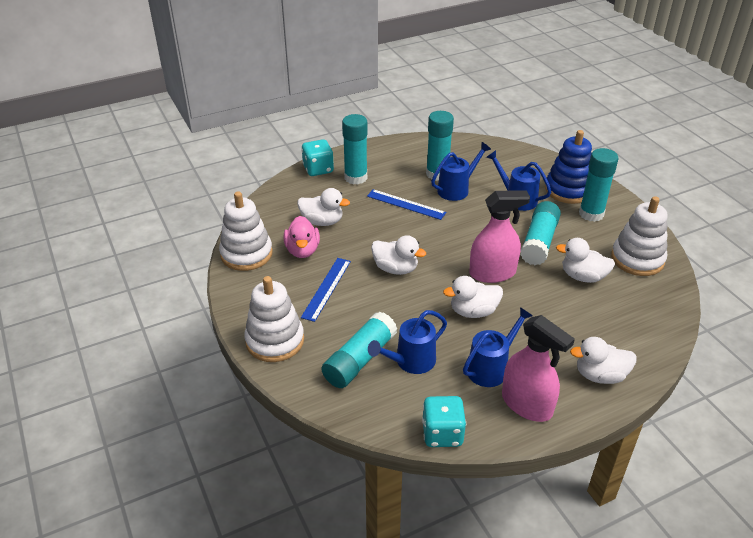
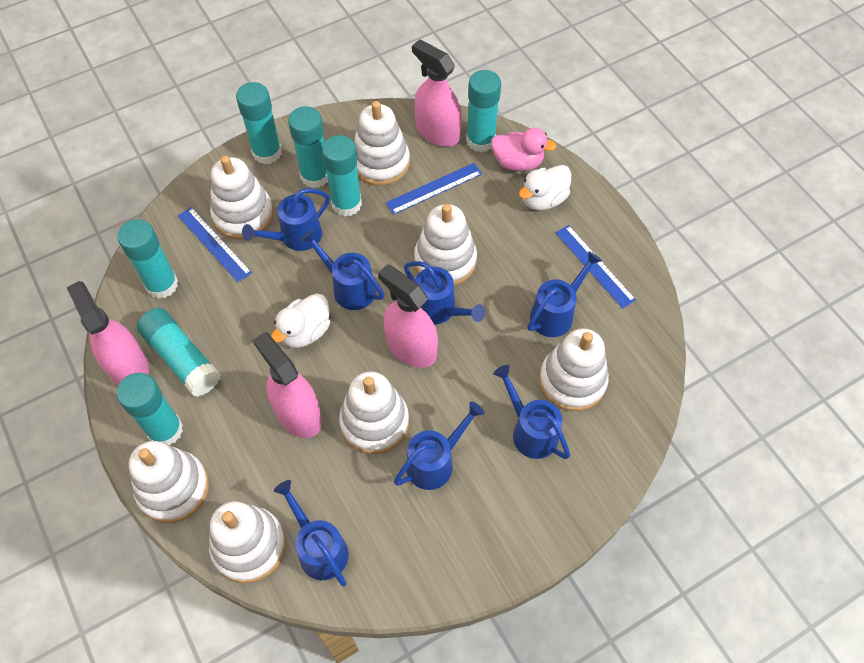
blue ruler: 2 -> 3
blue stacking toy: 1 -> 0
blue watering can: 4 -> 7
pink spray bottle: 2 -> 4
turquoise dice: 2 -> 0
turquoise glue stick: 5 -> 7
white duck: 5 -> 2
white stacking toy: 3 -> 7

